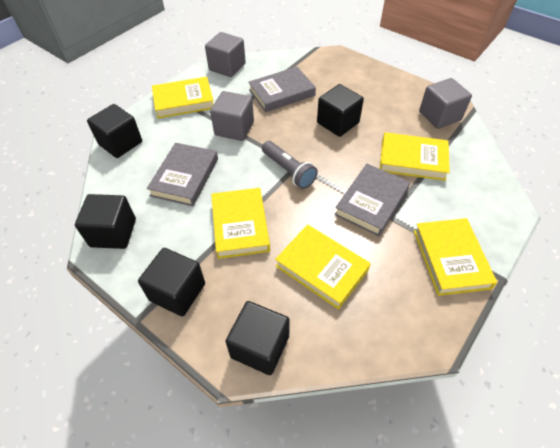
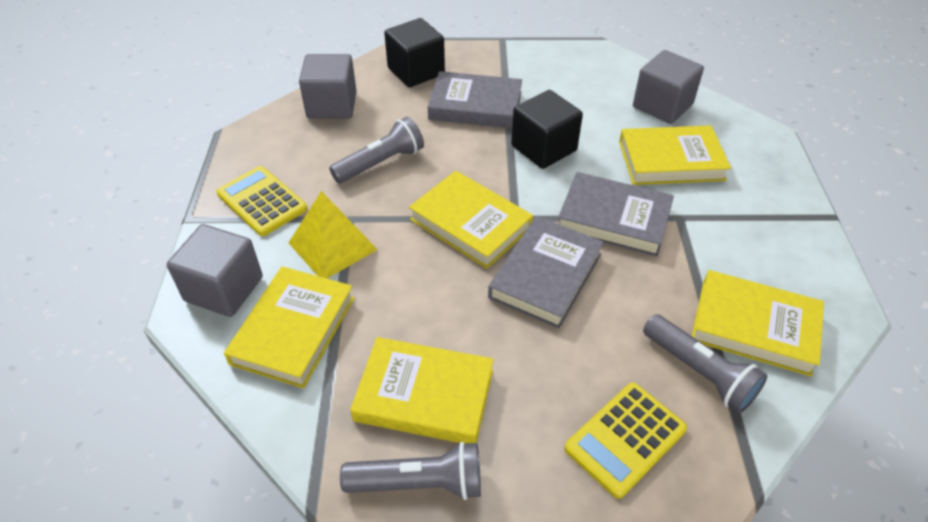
black cube: 5 -> 2
grey flashlight: 1 -> 3
yellow calculator: 0 -> 2
yellow pyramid: 0 -> 1

